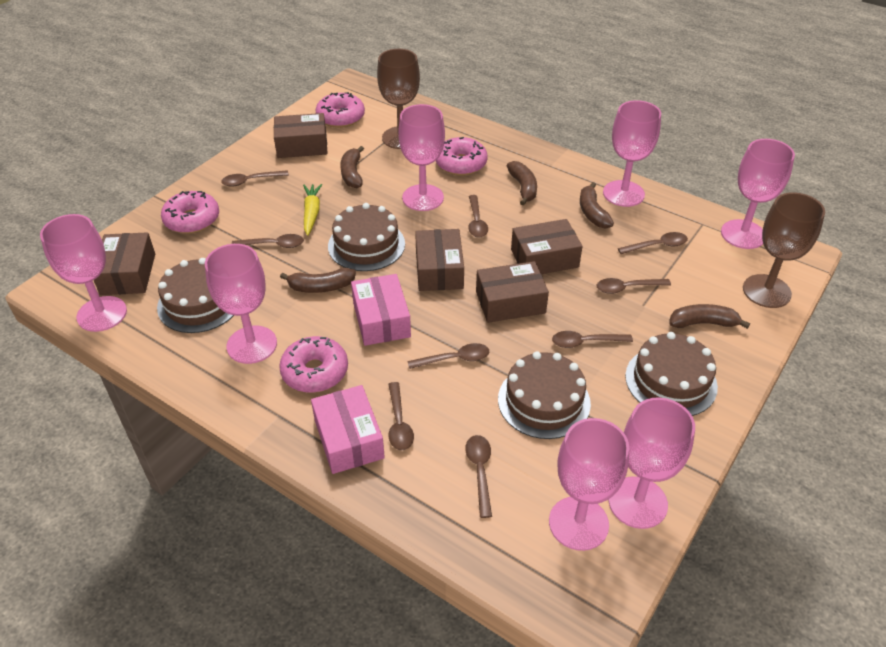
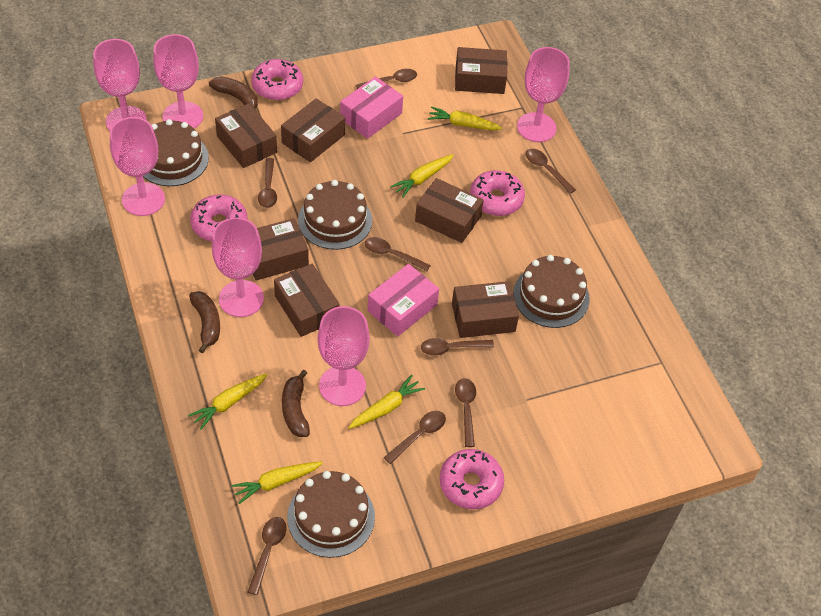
brown banana: 5 -> 3
brown box: 5 -> 7
brown goblet: 2 -> 0
brown spoon: 9 -> 8
pink goblet: 7 -> 6
yellow carrot: 1 -> 5

